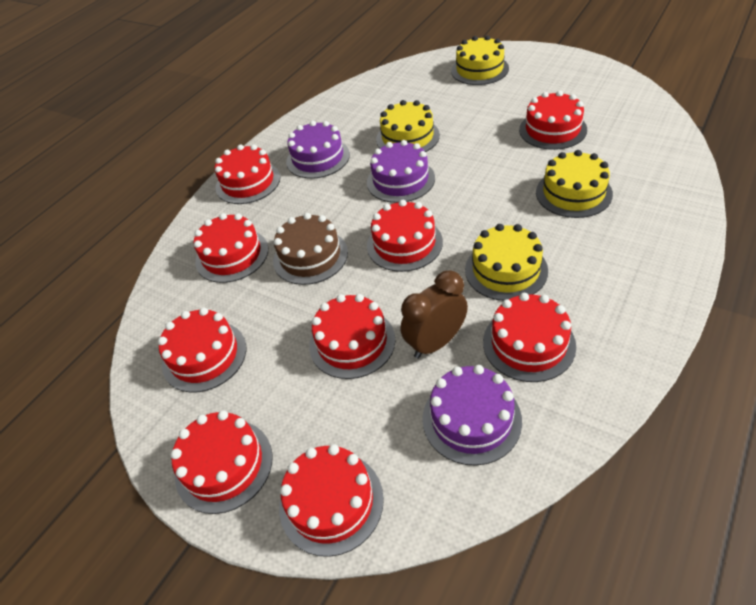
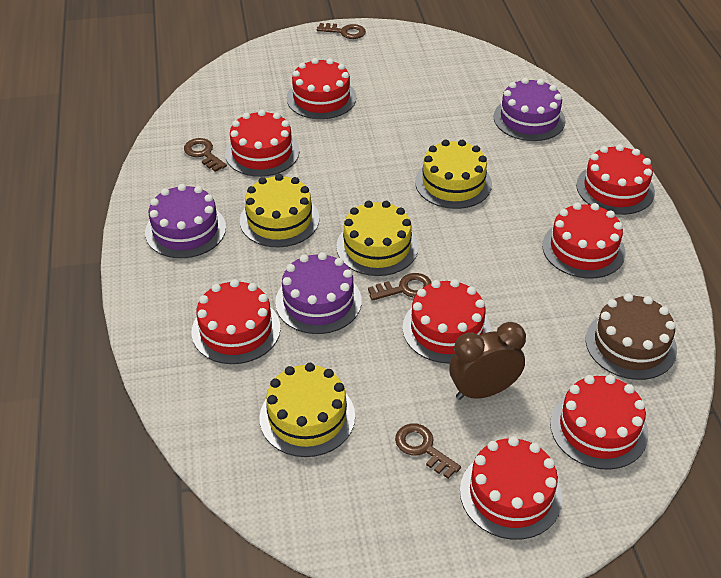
brown key: 0 -> 4
red cake: 9 -> 8

